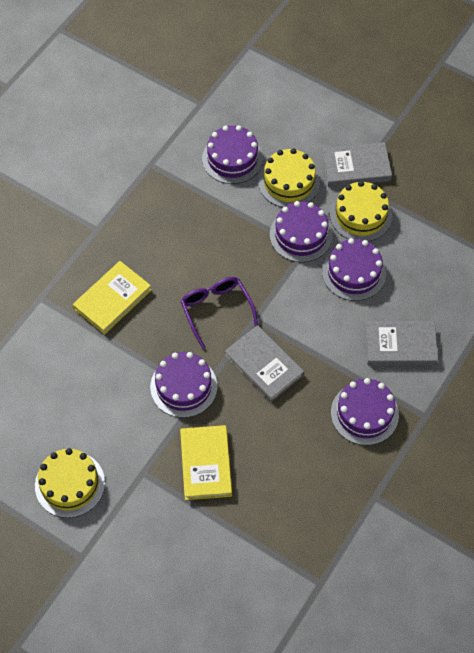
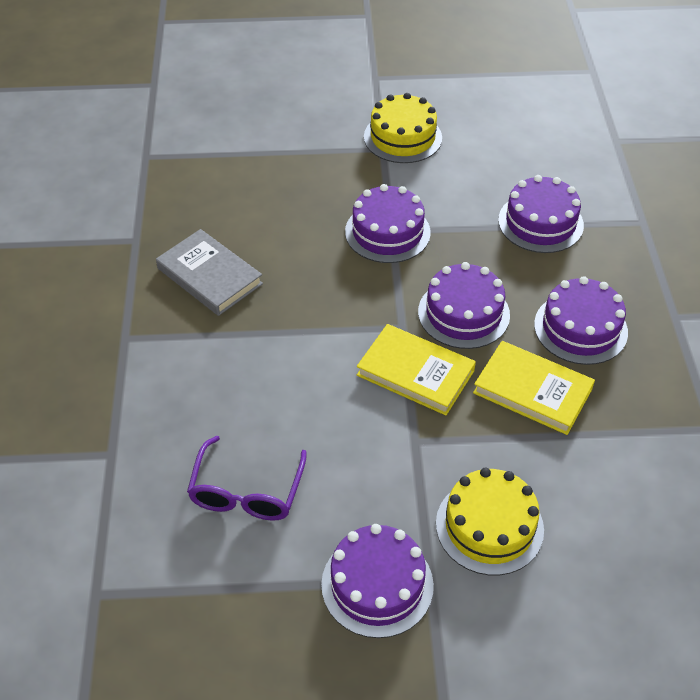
grey book: 3 -> 1
yellow cake: 3 -> 2

